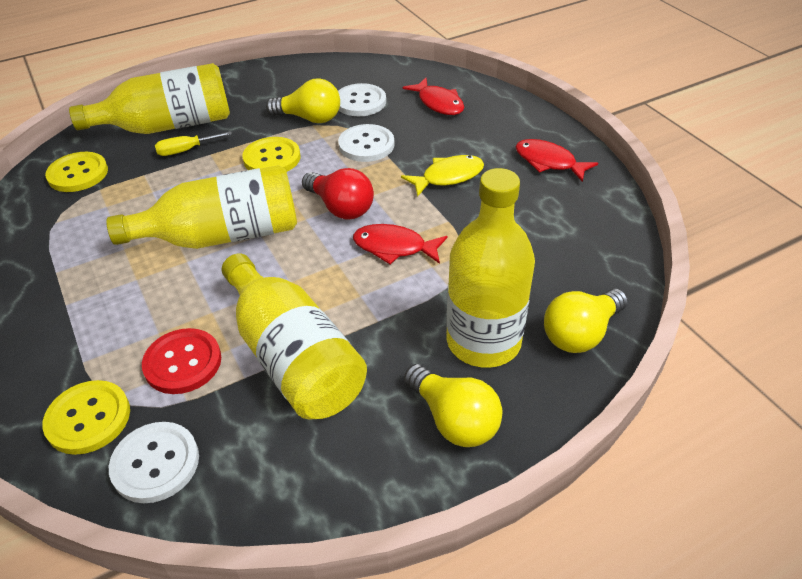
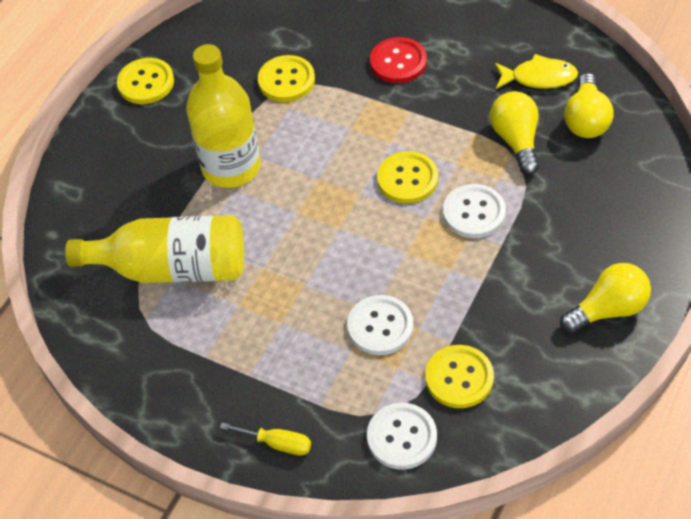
red fish: 3 -> 0
red light bulb: 1 -> 0
yellow bottle: 4 -> 2
yellow button: 3 -> 4

